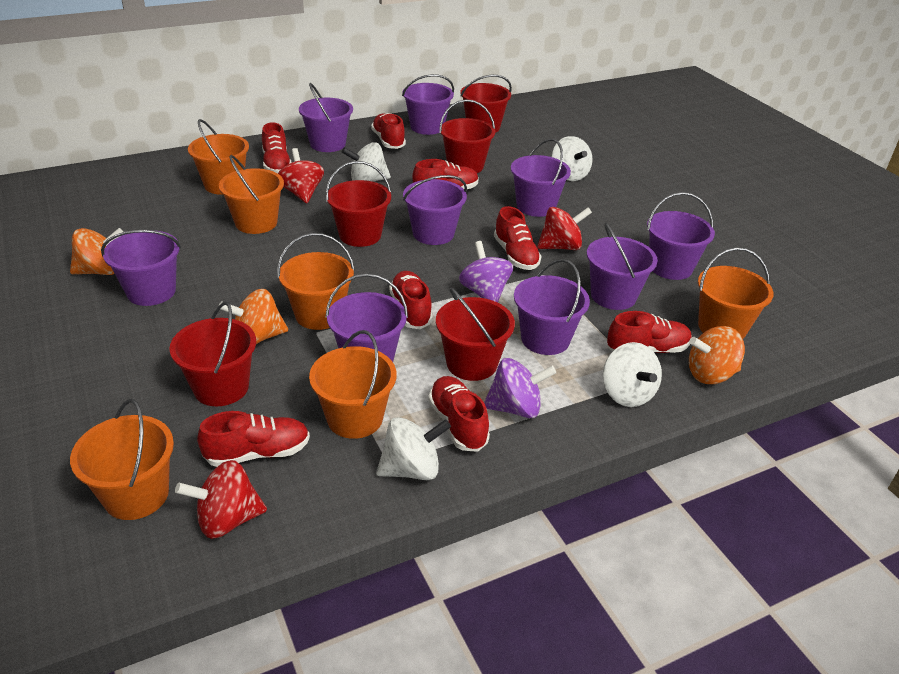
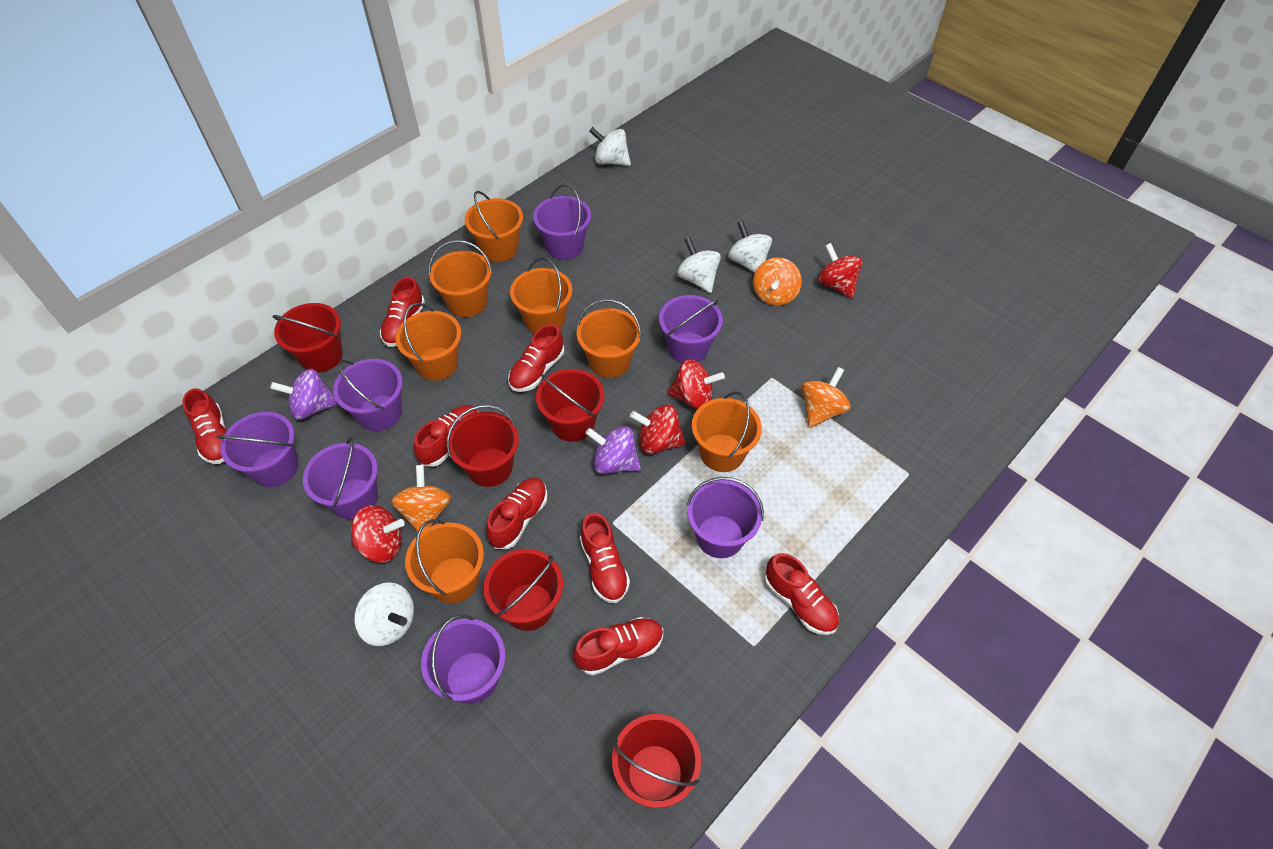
orange bucket: 6 -> 7
purple bucket: 9 -> 7
red spinning top: 3 -> 4

